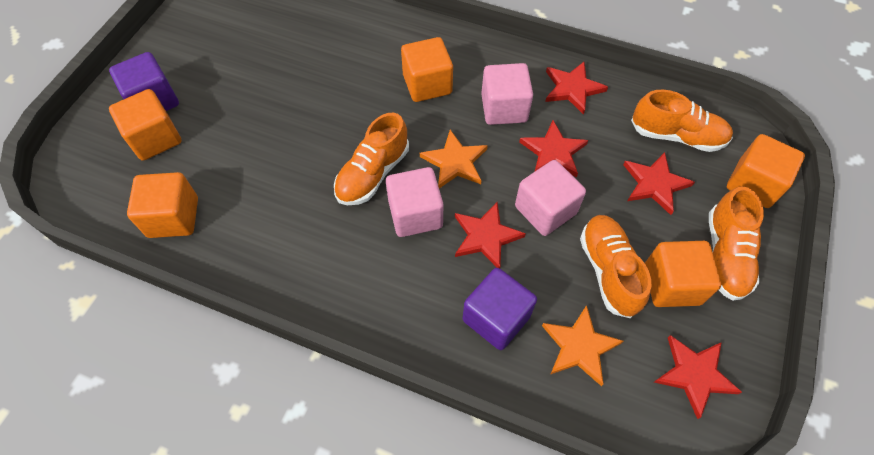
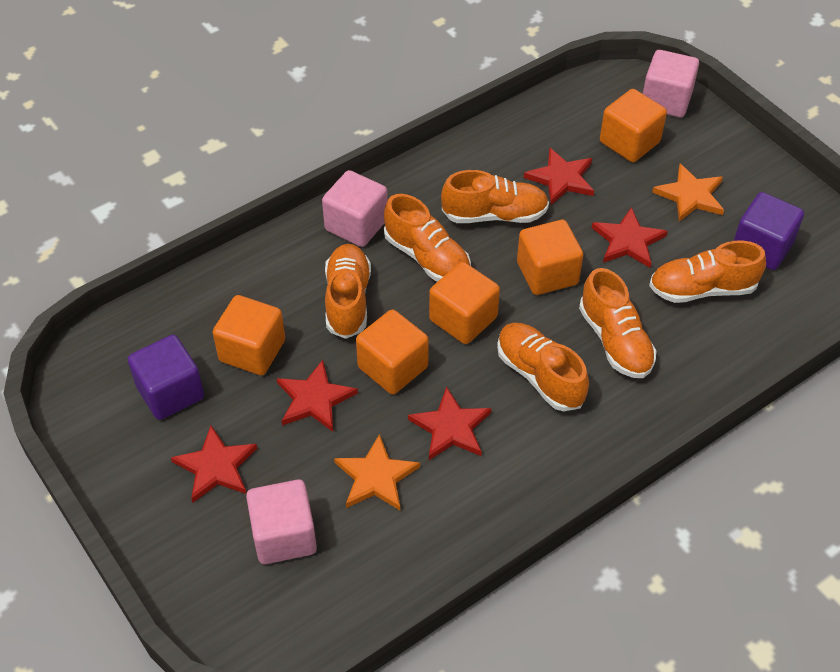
orange shoe: 4 -> 6

